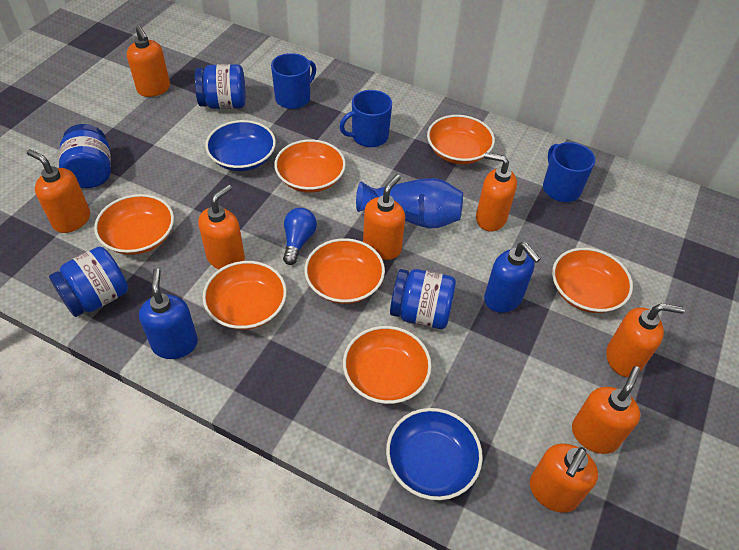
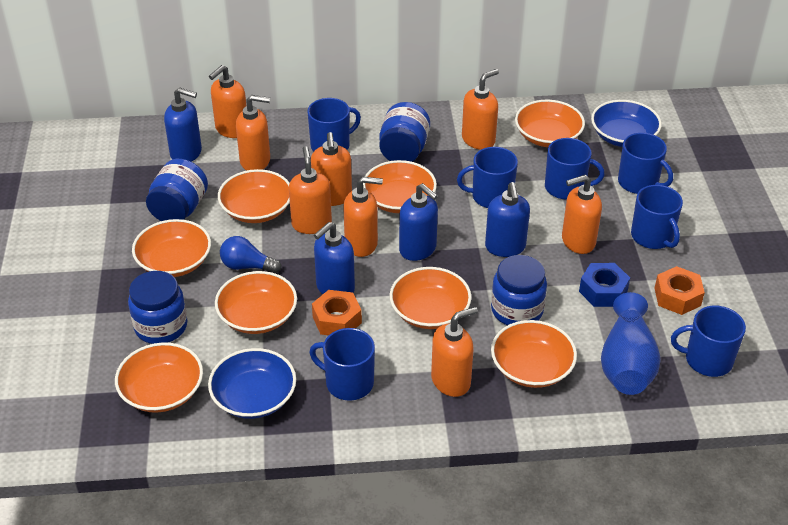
blue mug: 3 -> 7
blue nut: 0 -> 1
blue soap dispenser: 2 -> 4
orange bowl: 7 -> 8
orange nut: 0 -> 2

